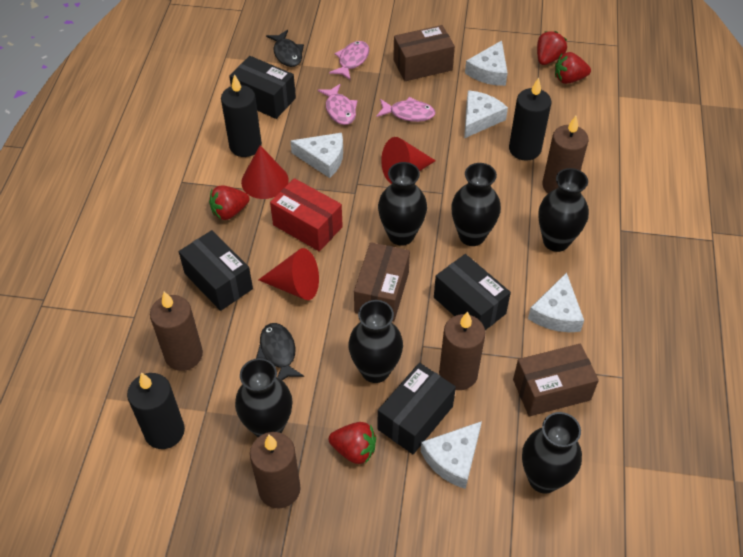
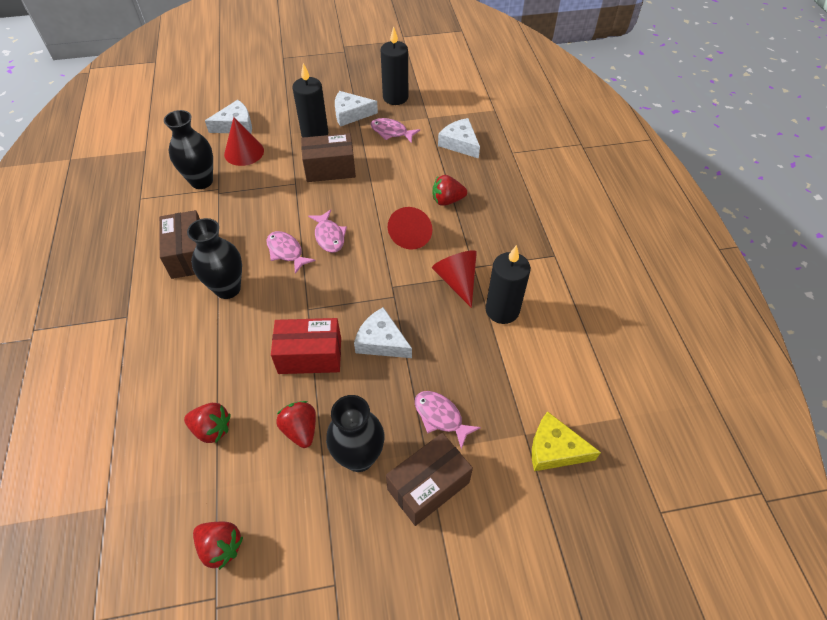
black box: 4 -> 0
black fish: 2 -> 0
black vase: 6 -> 3
brown candle: 4 -> 0
pink fish: 3 -> 4
white cheese: 5 -> 4
yellow cheese: 0 -> 1

